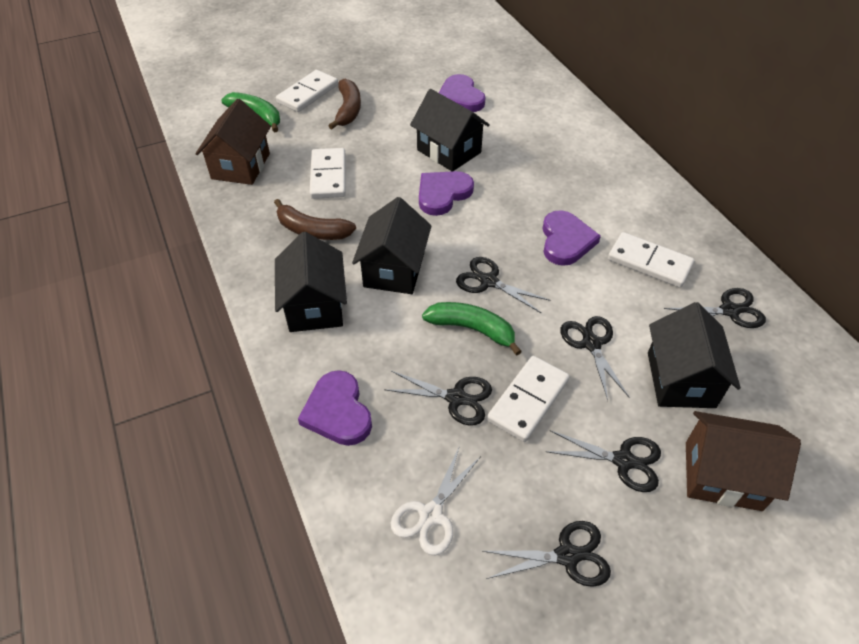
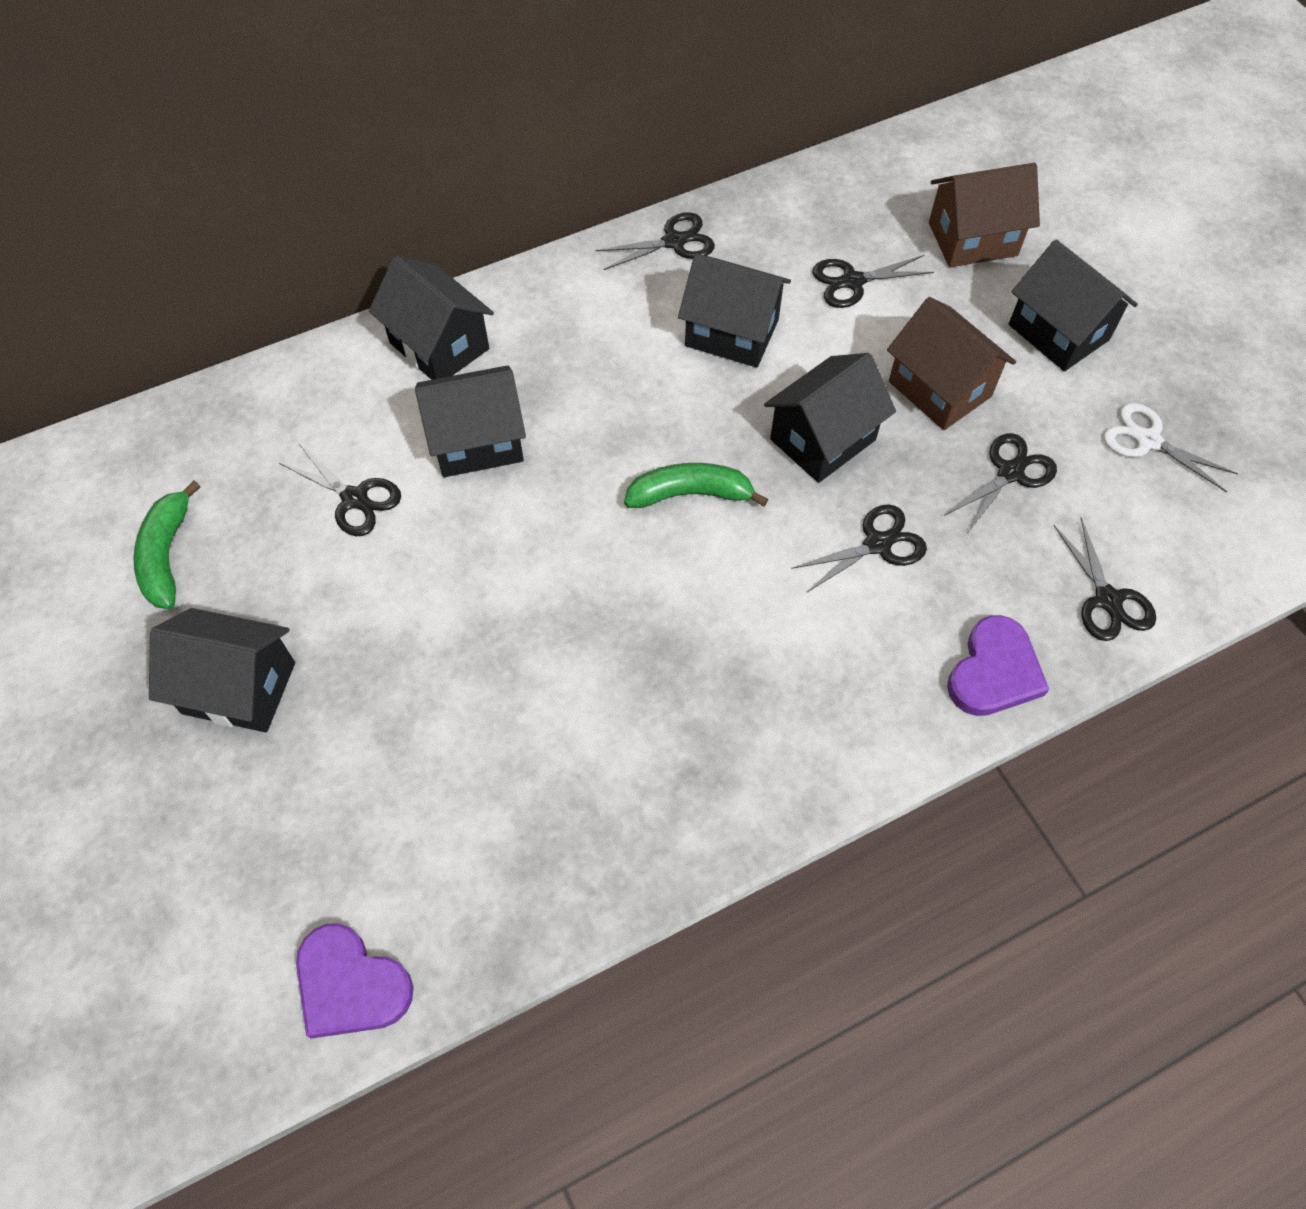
black house: 4 -> 6
brown banana: 2 -> 0
purple heart: 4 -> 2
white domino: 4 -> 0

